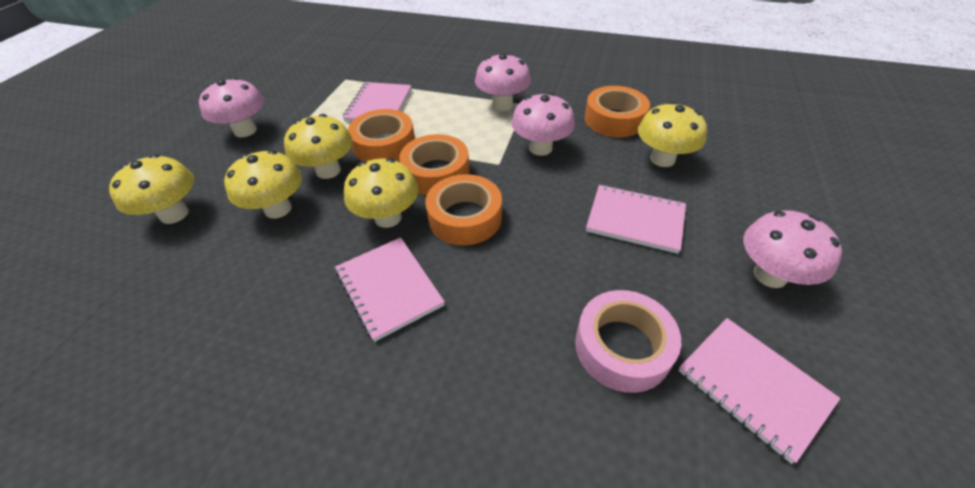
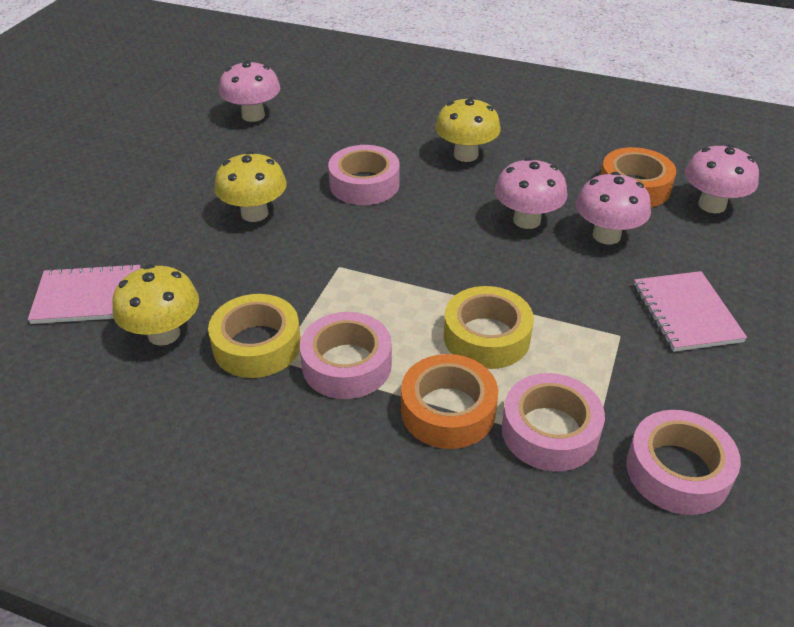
orange tape: 4 -> 2
pink notebook: 4 -> 2
pink tape: 1 -> 4
yellow mushroom: 5 -> 3
yellow tape: 0 -> 2

